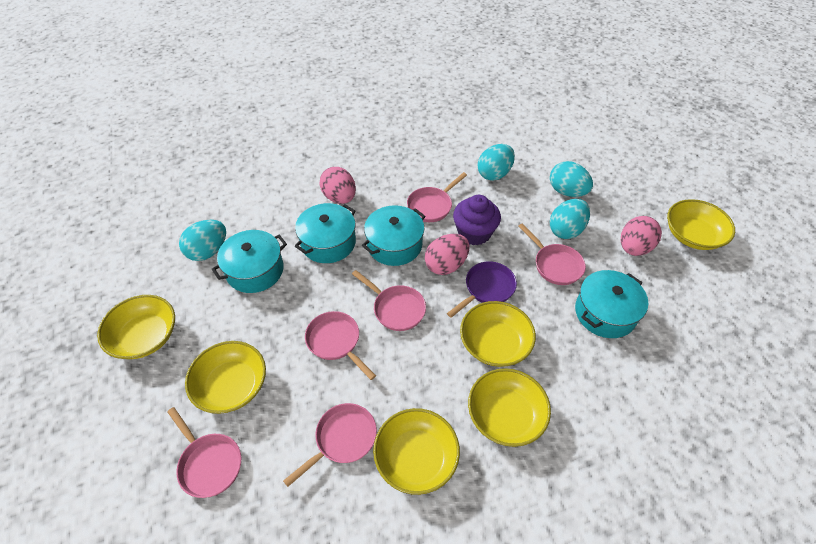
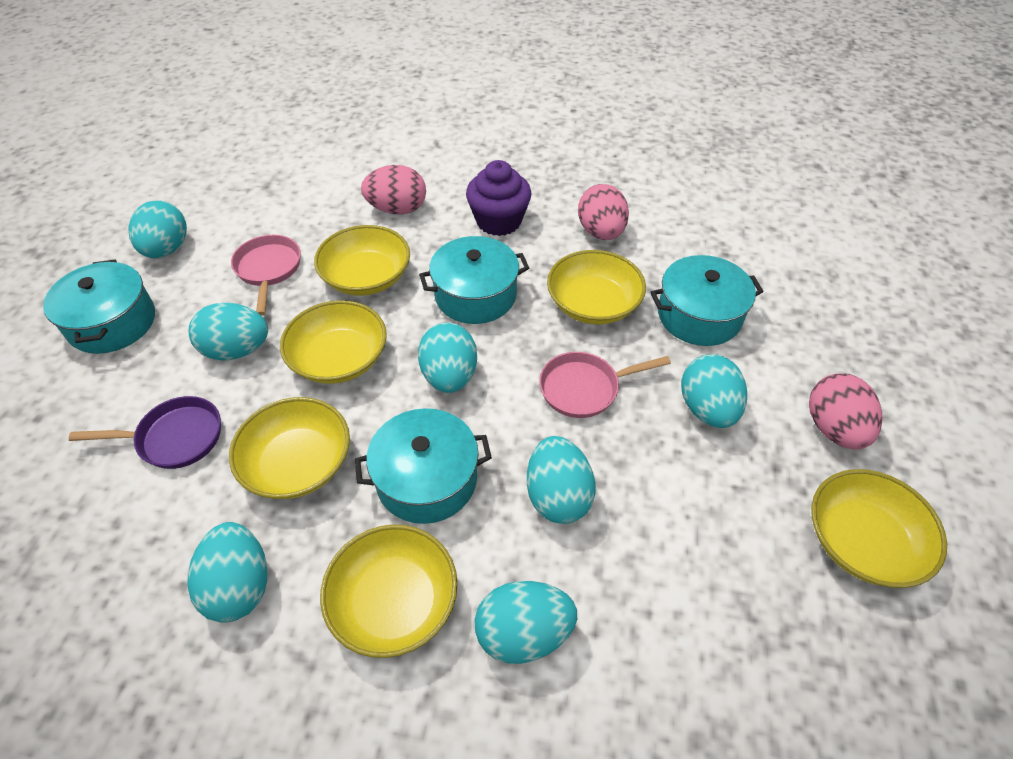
pink pan: 6 -> 2
turquoise egg: 4 -> 7

